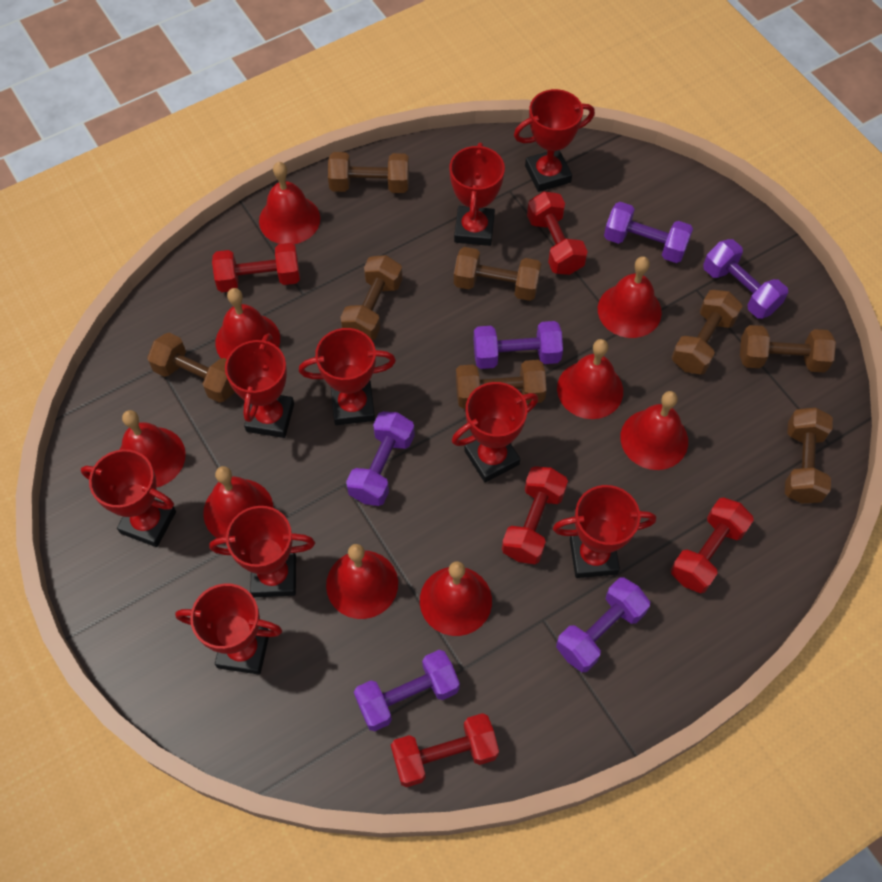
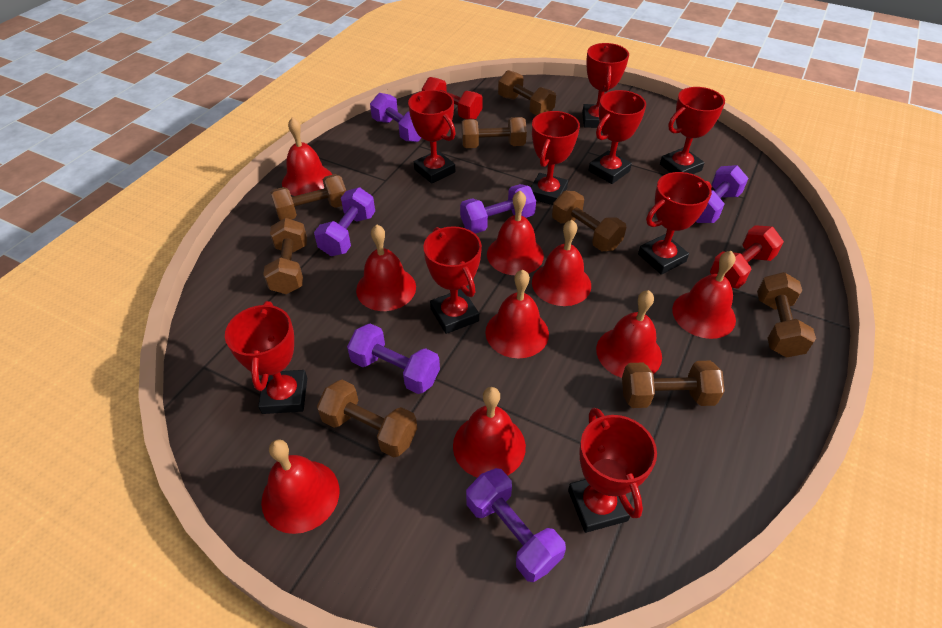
red dumbbell: 5 -> 2

